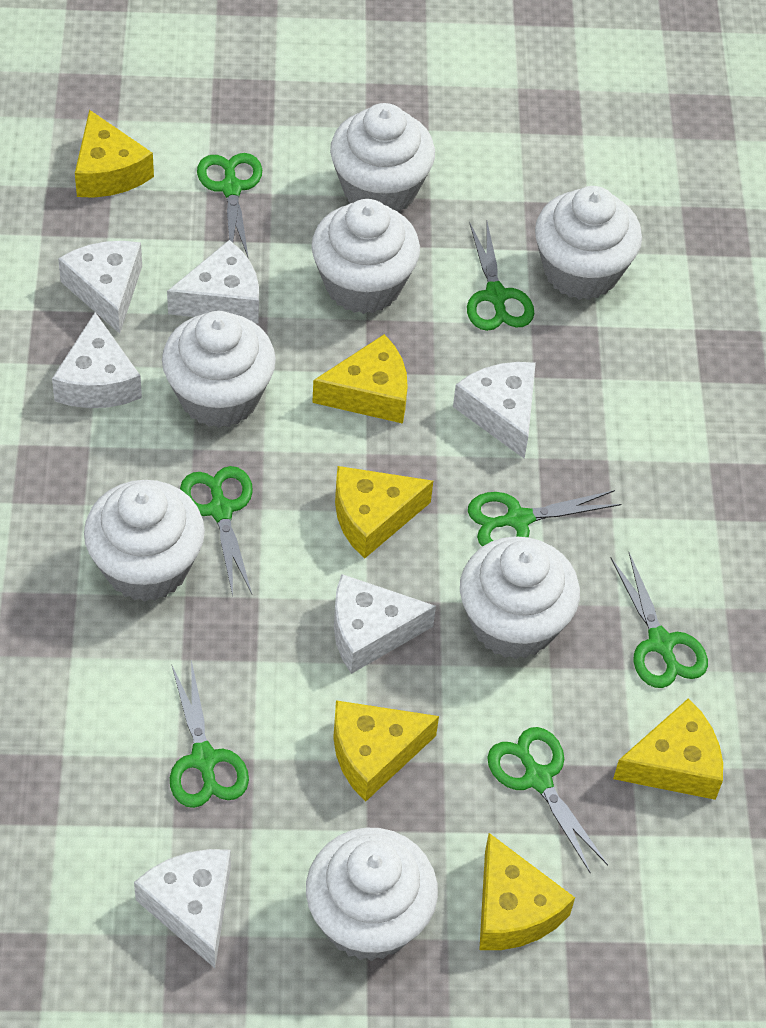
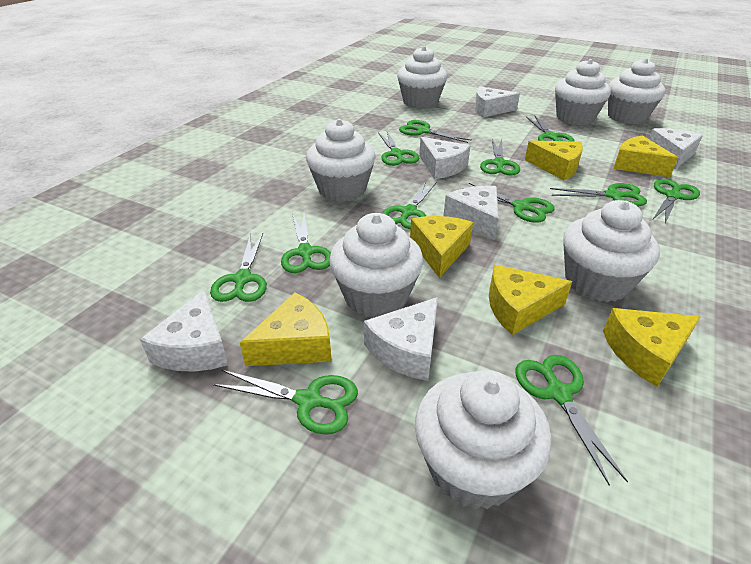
green scissors: 7 -> 12

